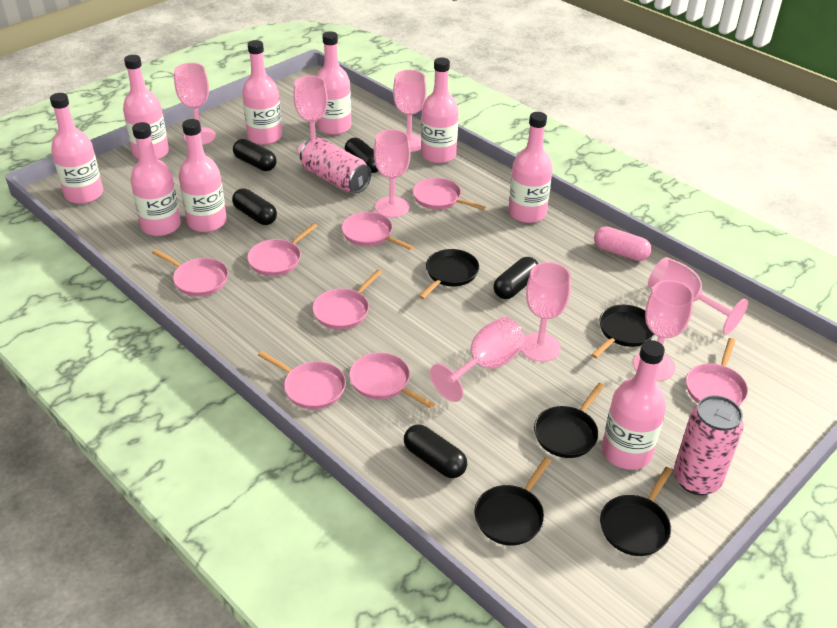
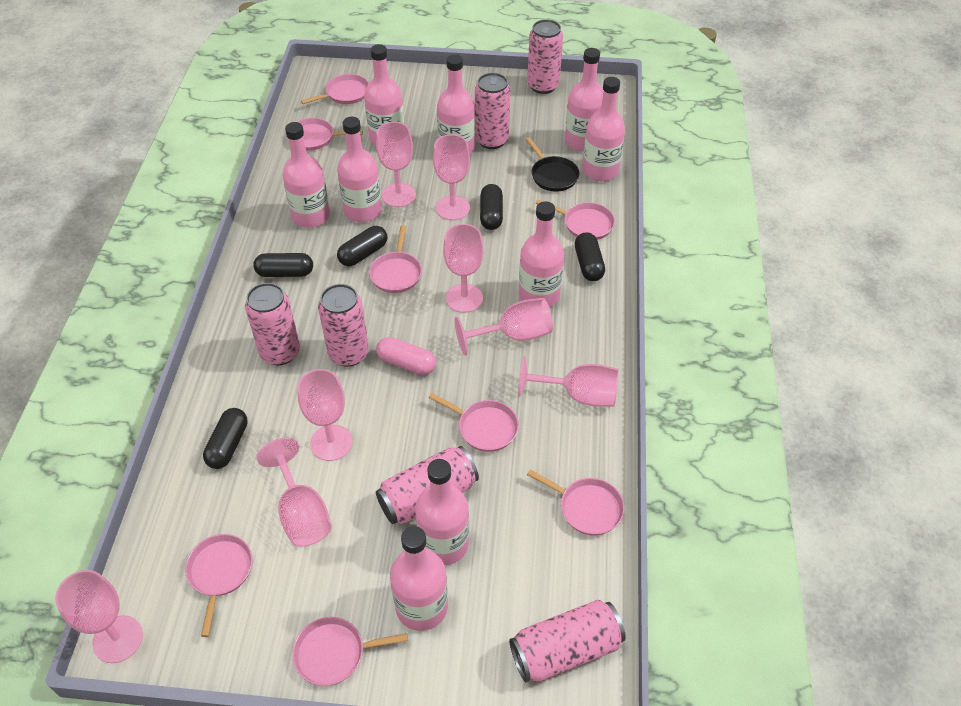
black pan: 5 -> 1
pink can: 2 -> 6

